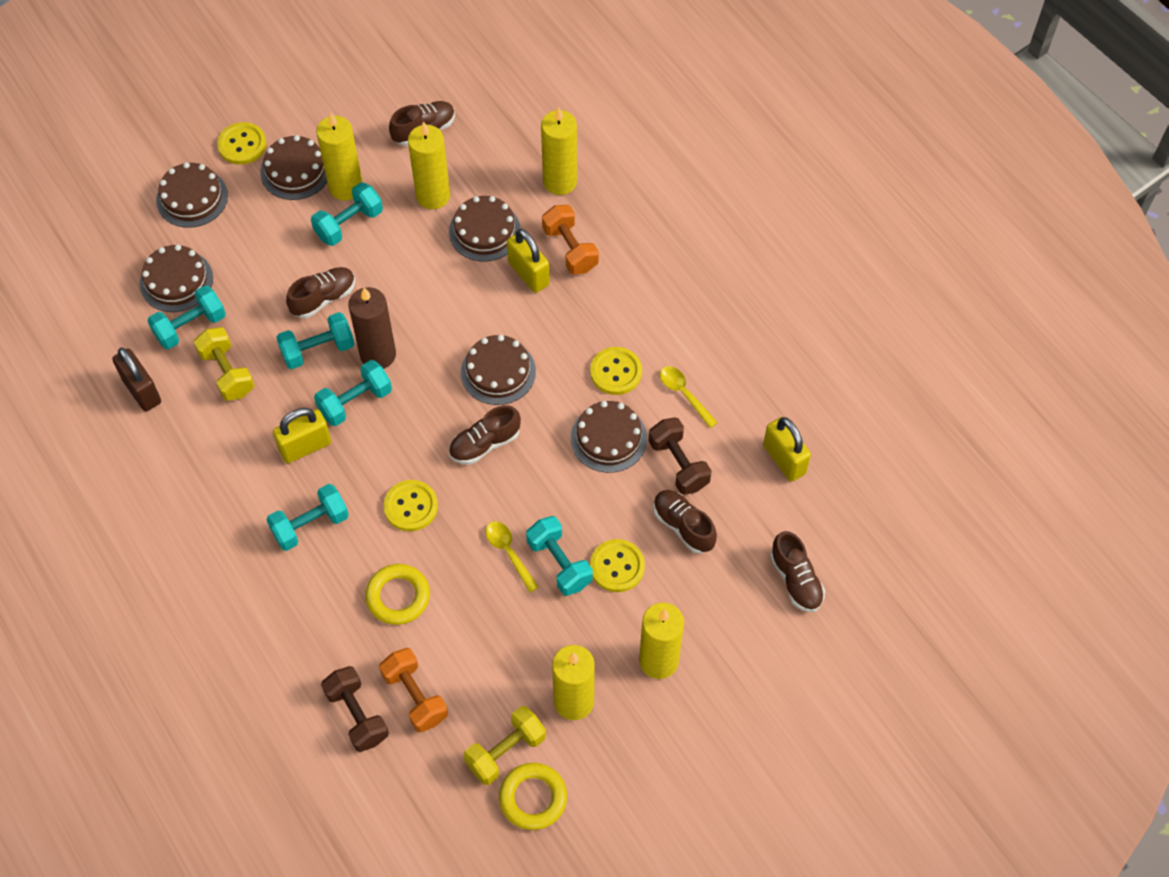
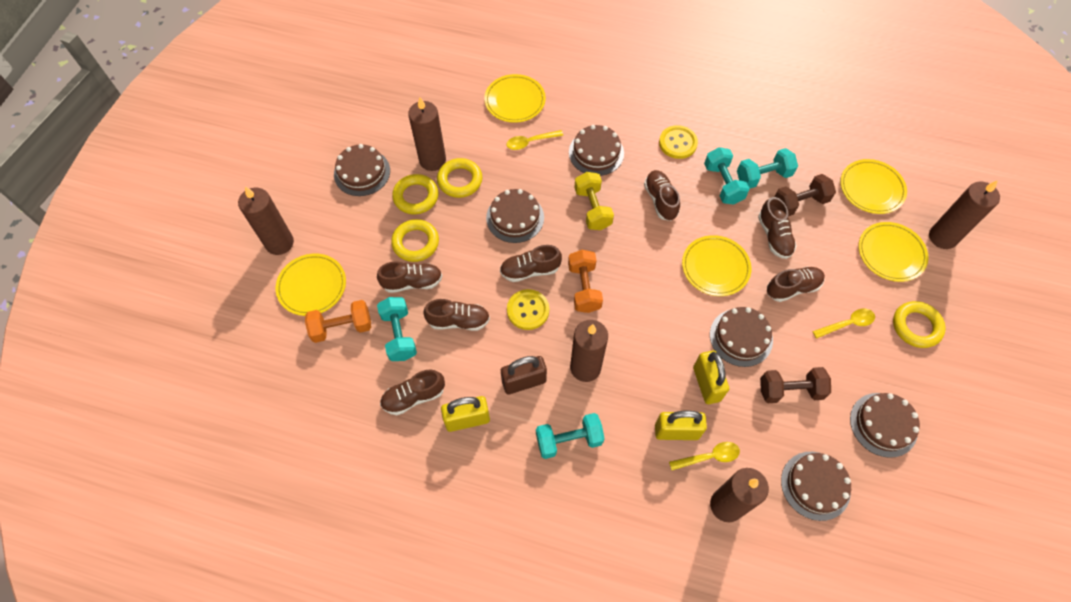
brown candle: 1 -> 5
brown shoe: 5 -> 7
turquoise dumbbell: 6 -> 4
yellow button: 4 -> 2
yellow candle: 5 -> 0
yellow dumbbell: 2 -> 1
yellow plate: 0 -> 5
yellow ring: 2 -> 4
yellow spoon: 2 -> 3

